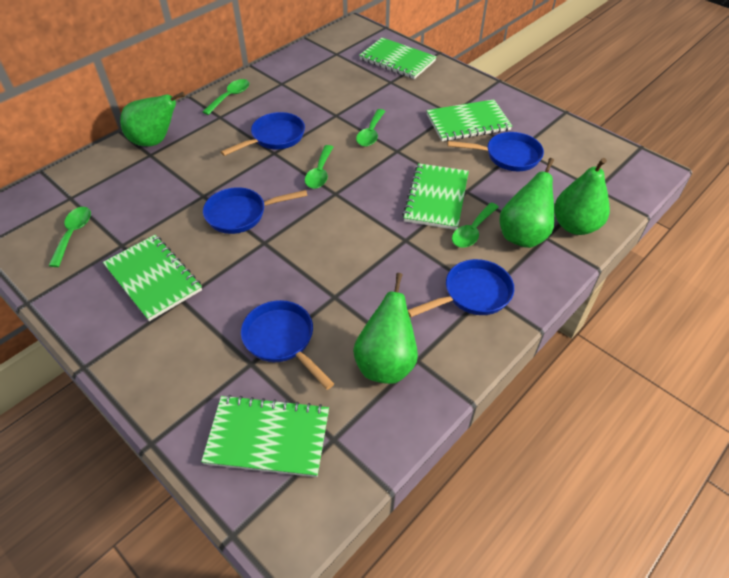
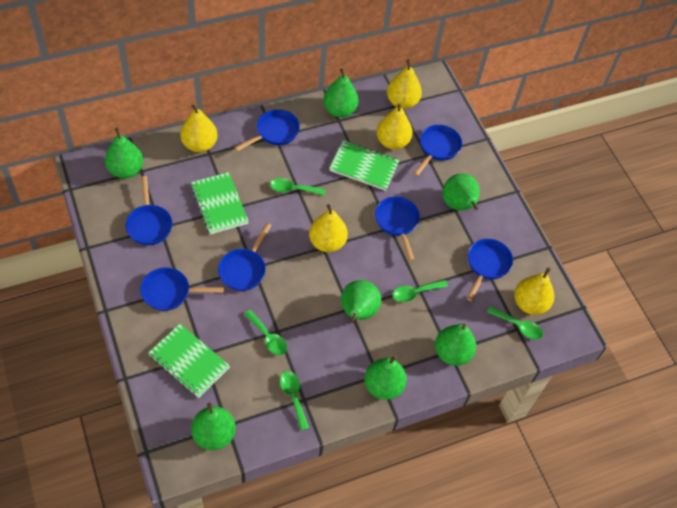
blue pan: 5 -> 7
green notebook: 5 -> 3
green pear: 4 -> 7
yellow pear: 0 -> 5

